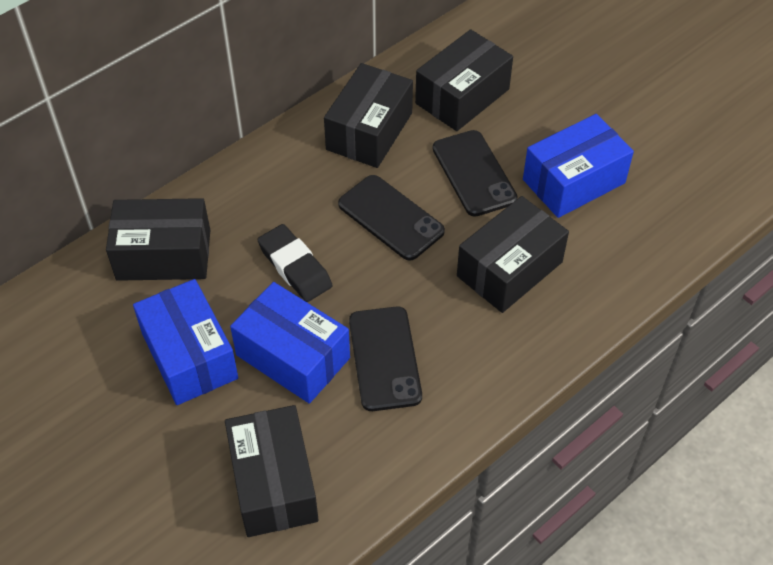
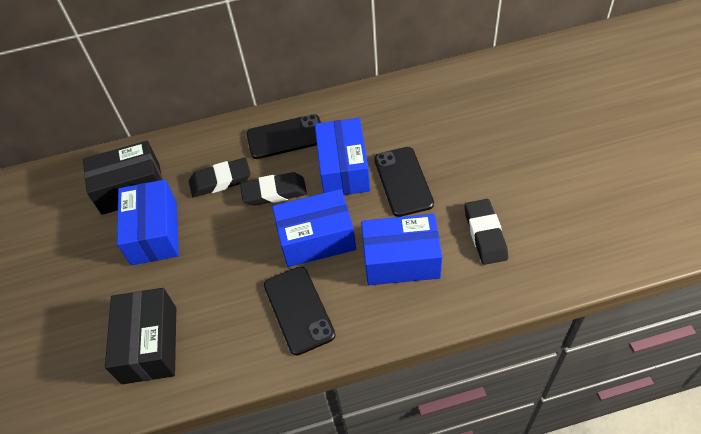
black box: 5 -> 2
black eraser: 1 -> 3
blue box: 3 -> 4

